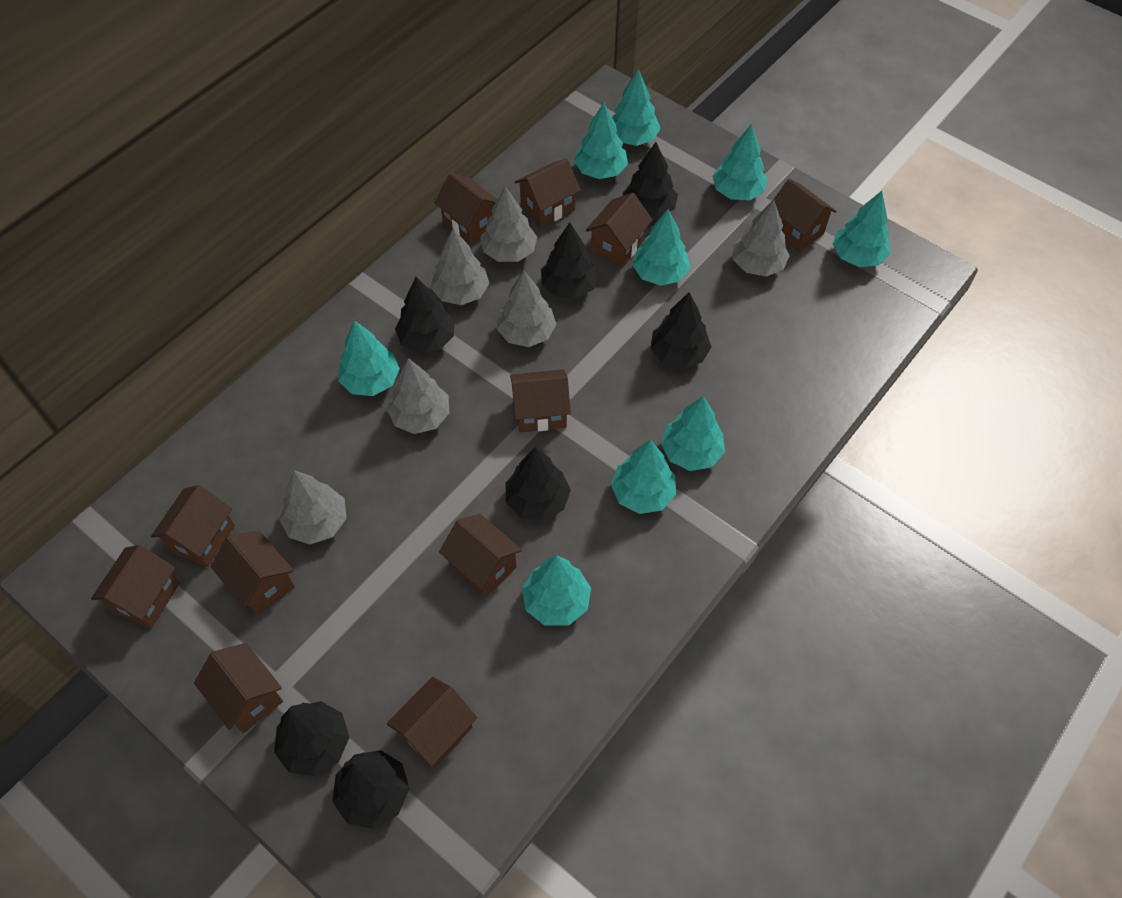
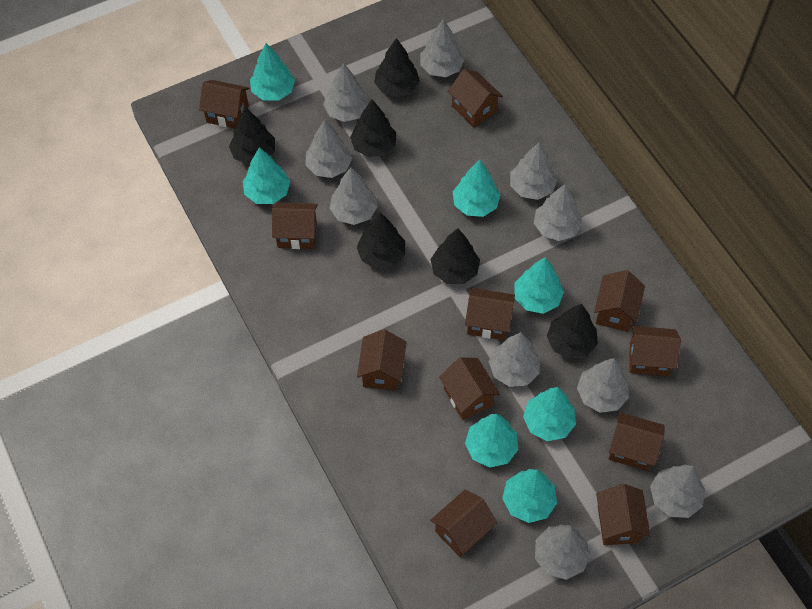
black tree: 7 -> 6
grey tree: 6 -> 10
turquoise tree: 9 -> 7

